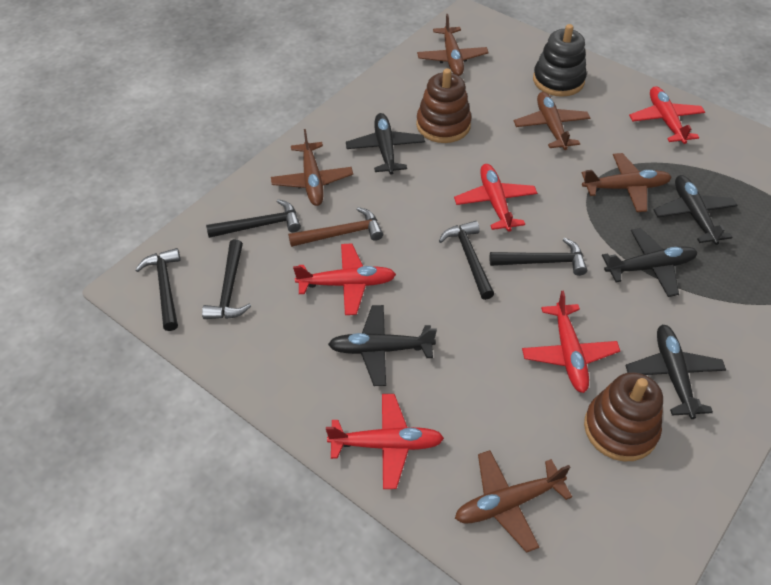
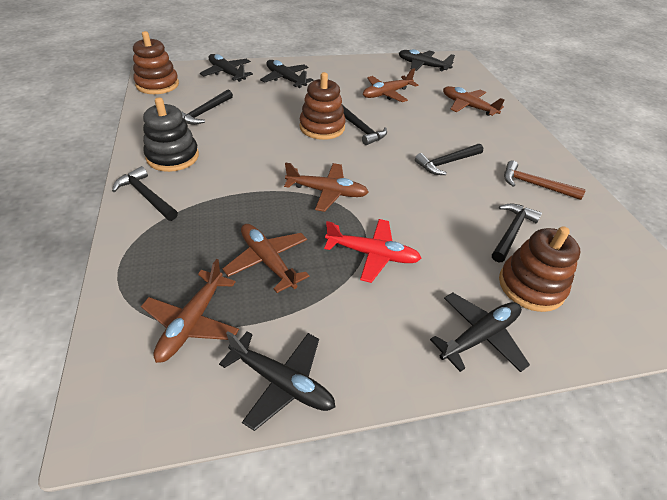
brown stacking toy: 2 -> 3
red plane: 5 -> 1

